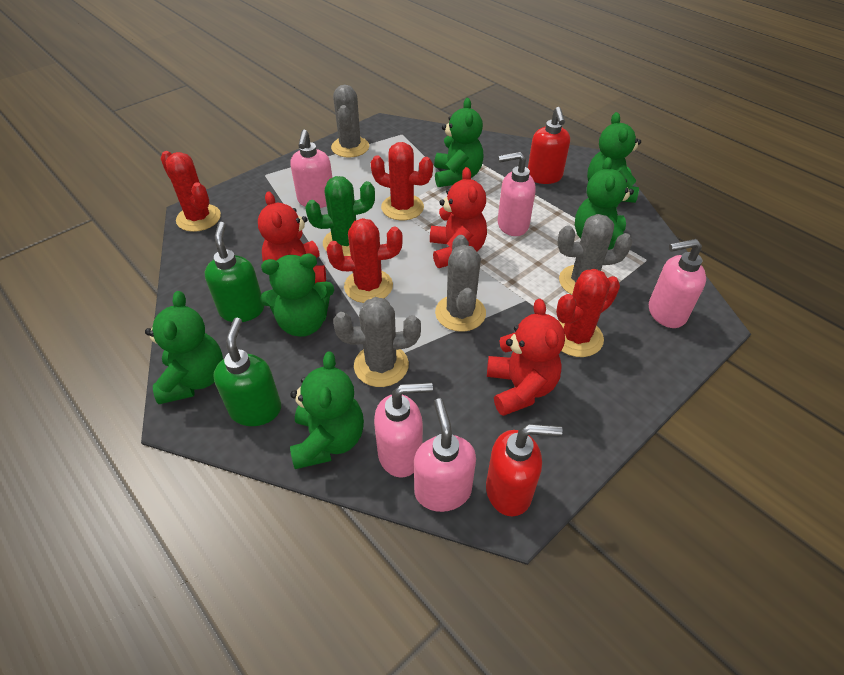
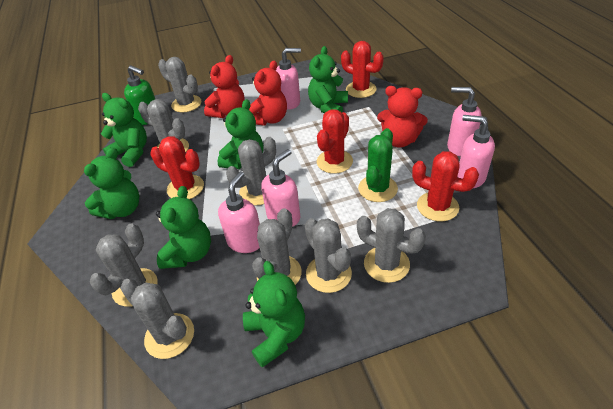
green soap dispenser: 2 -> 1
grey cactus: 4 -> 8
red soap dispenser: 2 -> 0

